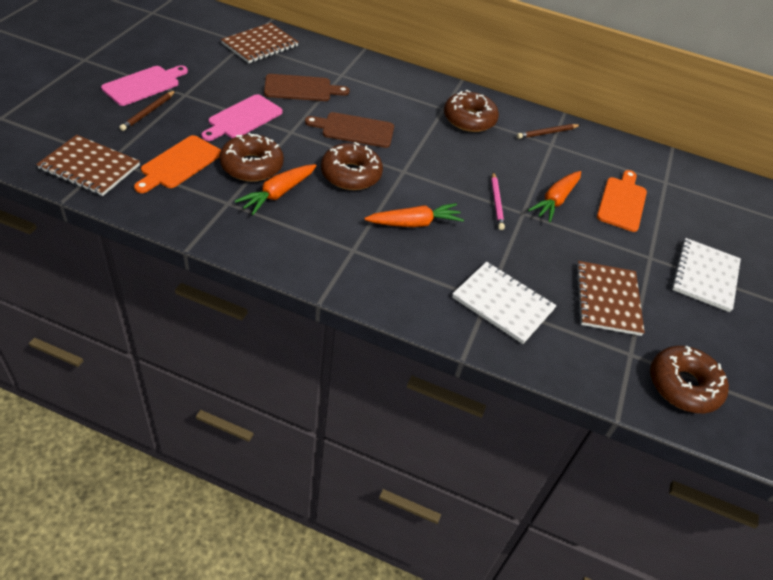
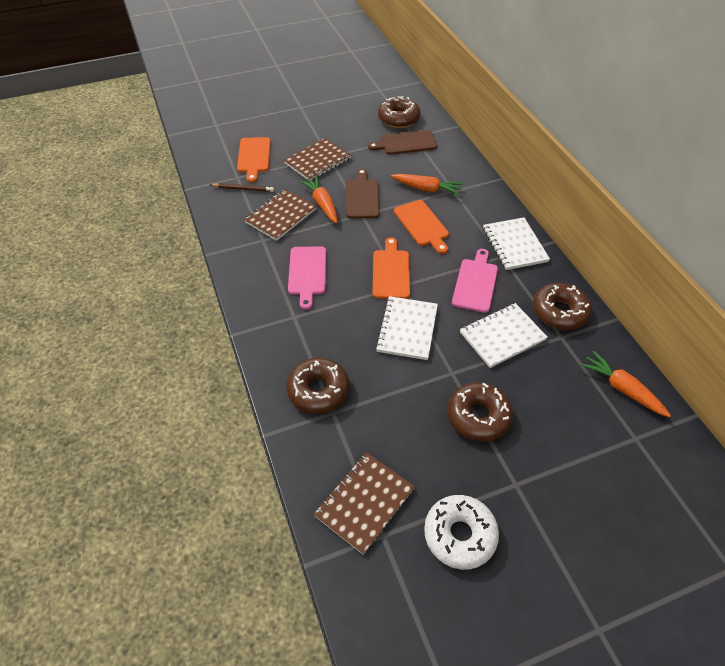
brown pencil: 2 -> 1
orange cutting board: 2 -> 3
pink pencil: 1 -> 0
white donut: 0 -> 1
white notebook: 2 -> 3

